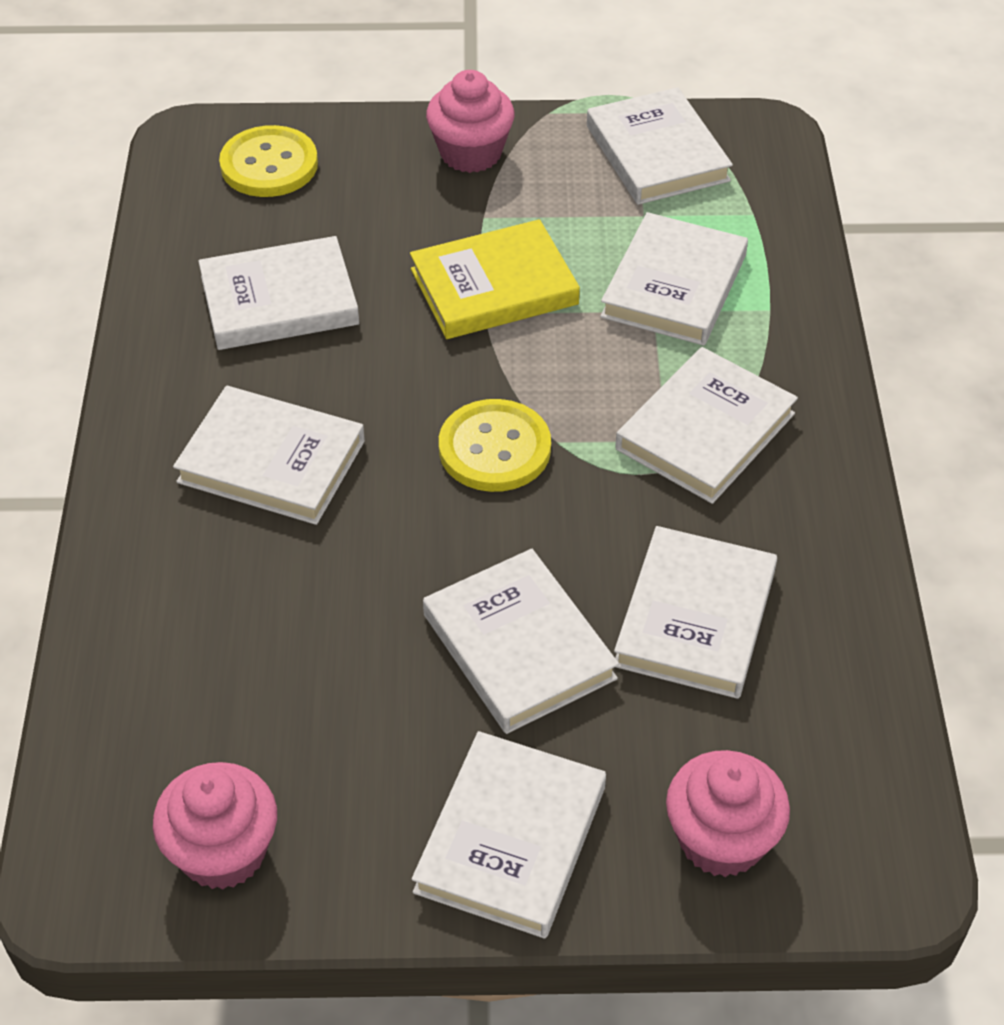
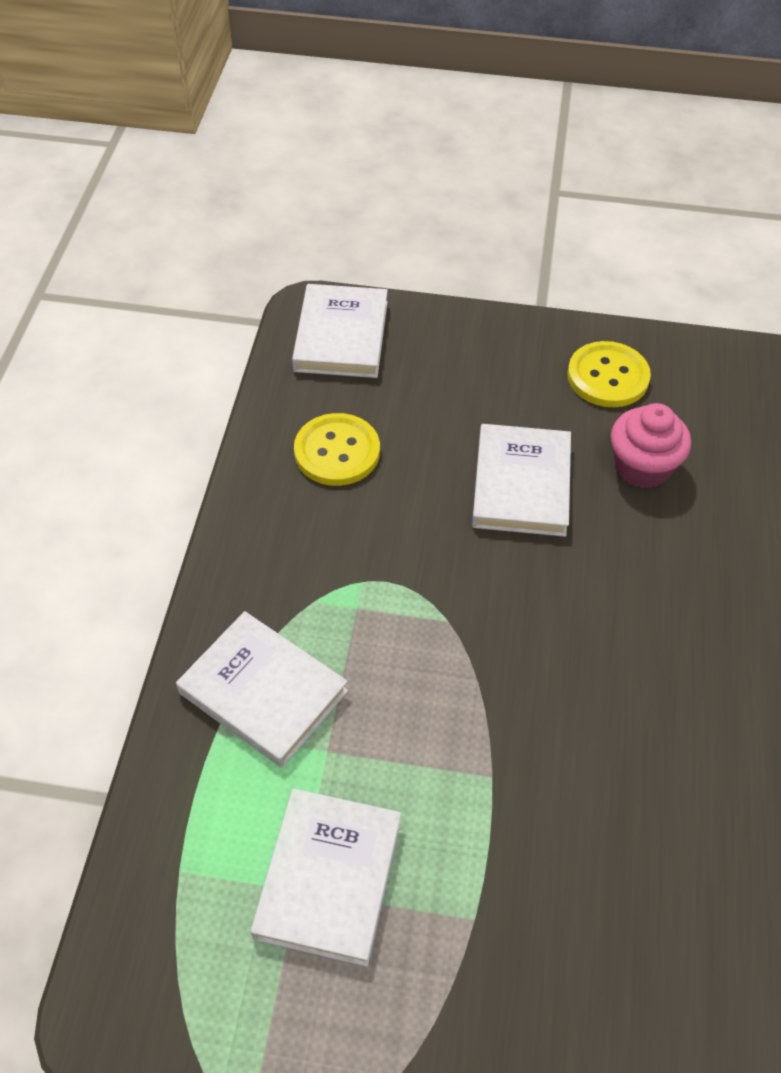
pink cupcake: 3 -> 1
white book: 8 -> 4
yellow book: 1 -> 0

